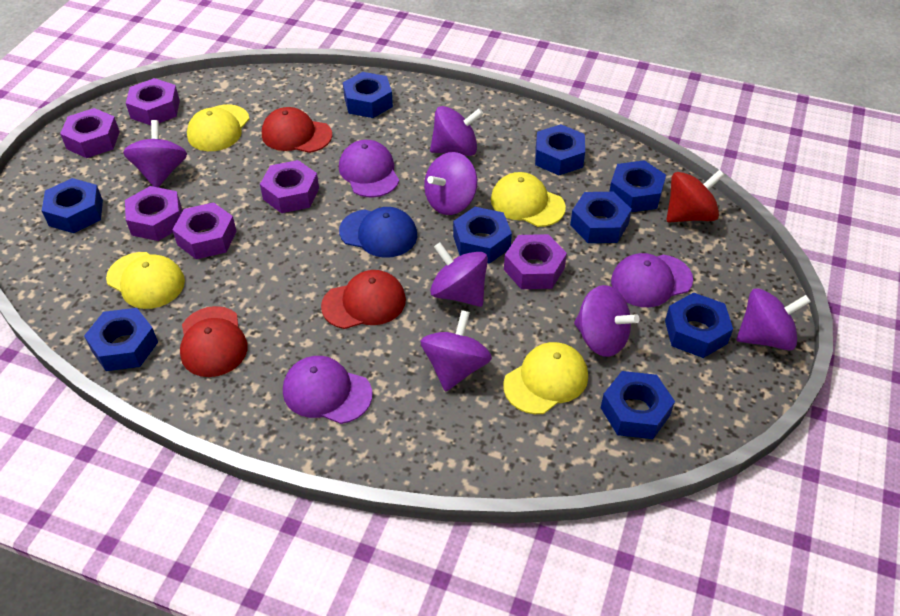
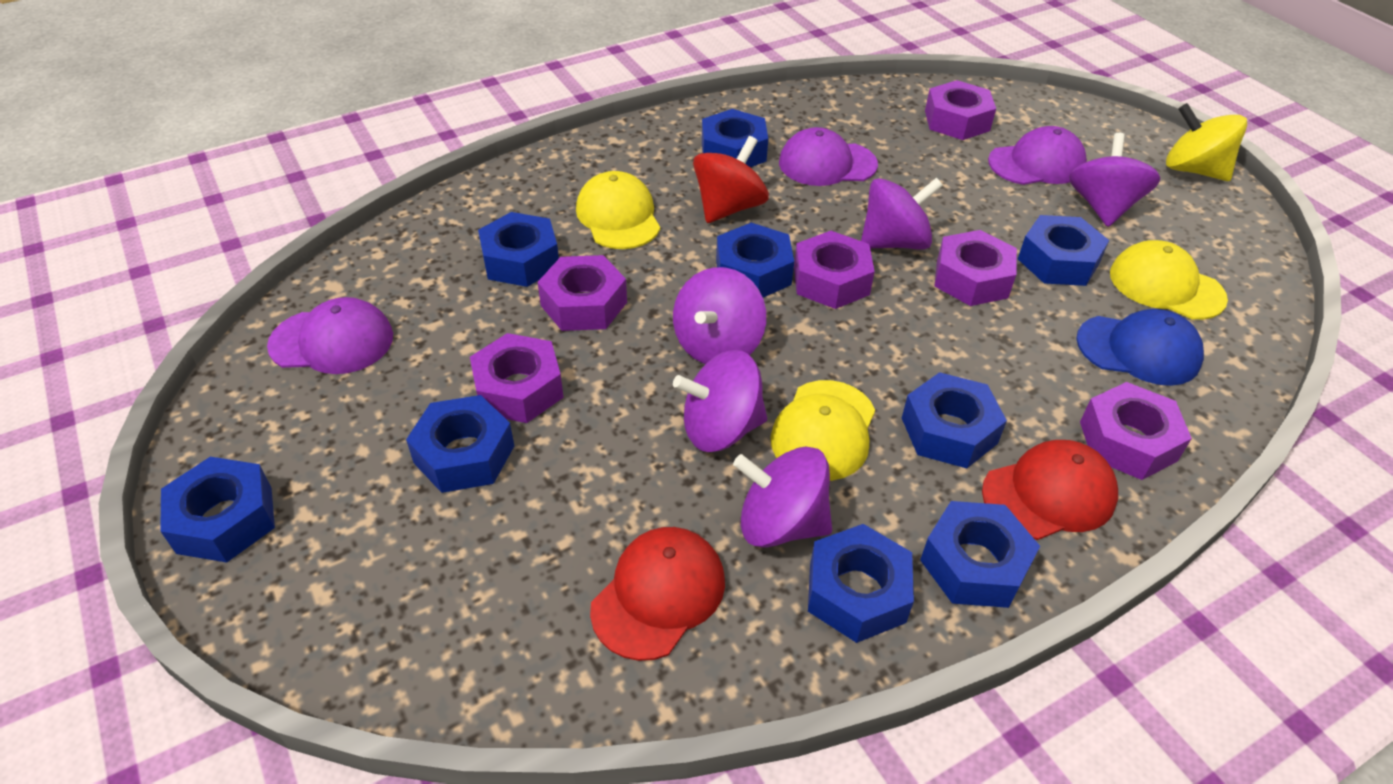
purple spinning top: 7 -> 5
red cap: 3 -> 2
yellow cap: 4 -> 3
yellow spinning top: 0 -> 1

